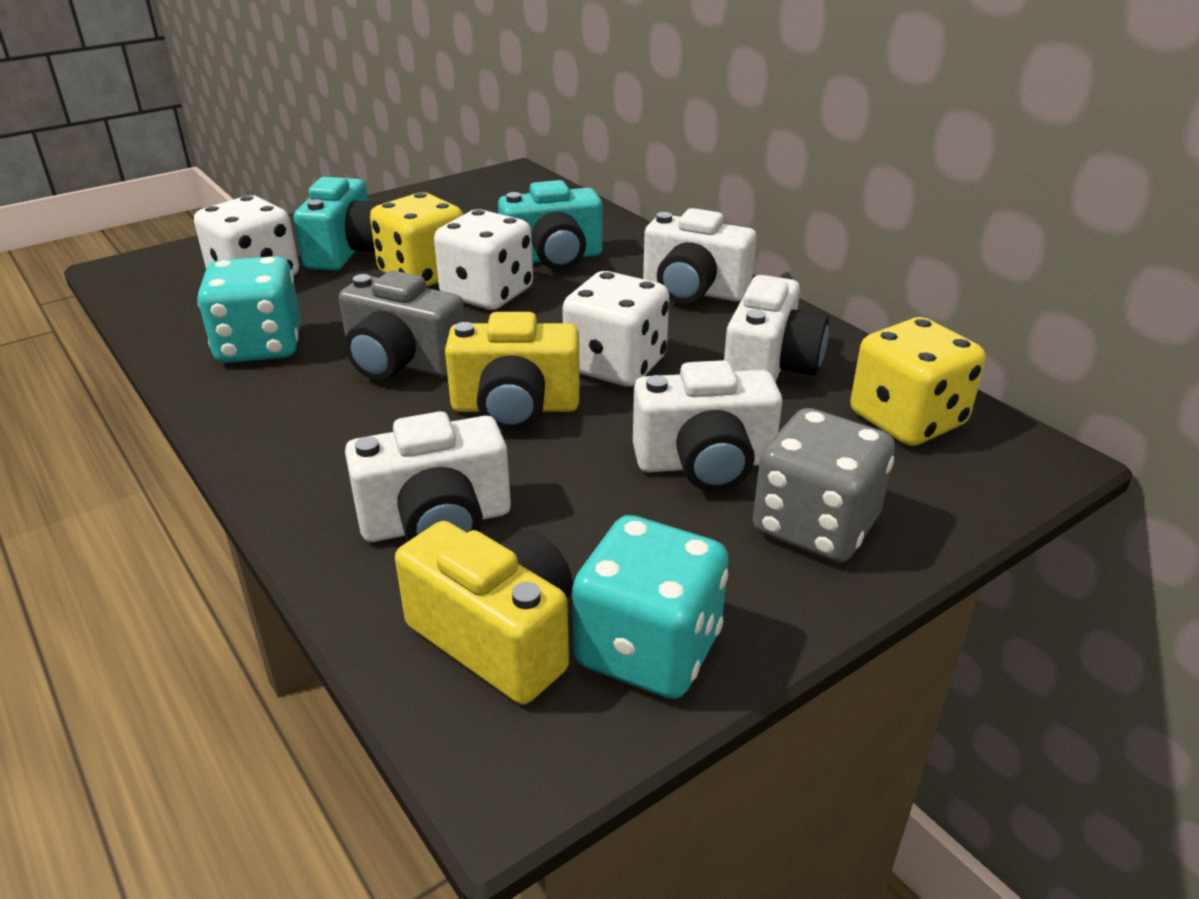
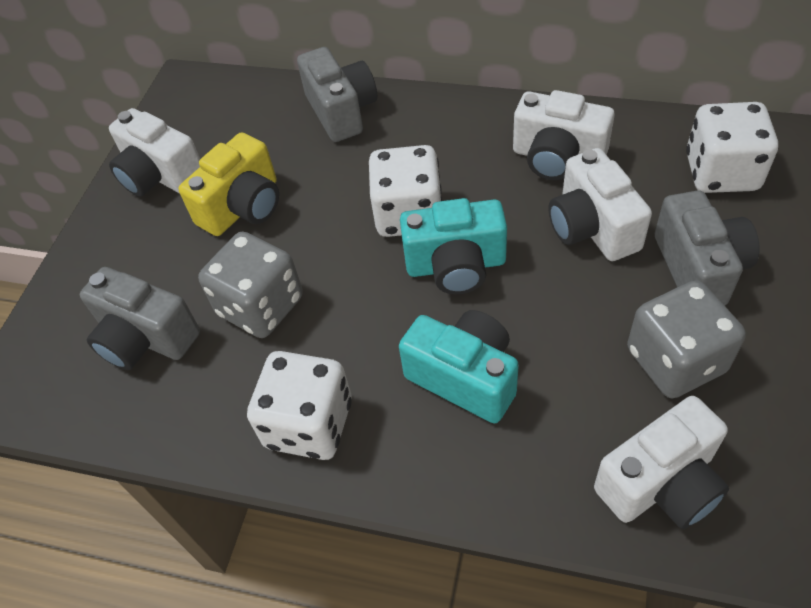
grey camera: 1 -> 3
grey dice: 1 -> 2
turquoise dice: 2 -> 0
yellow camera: 2 -> 1
yellow dice: 2 -> 0

